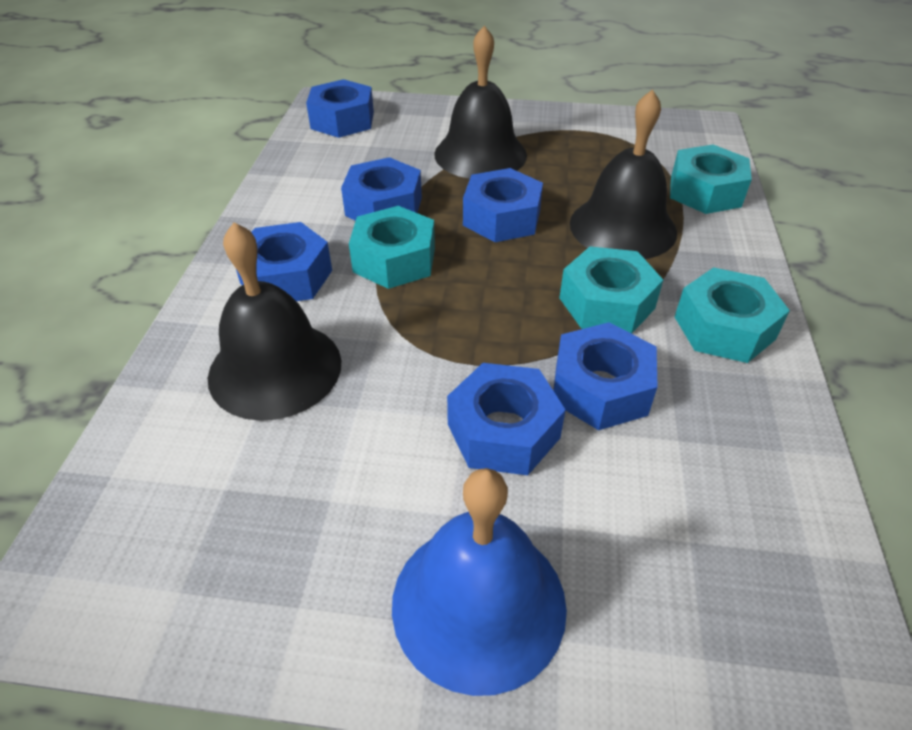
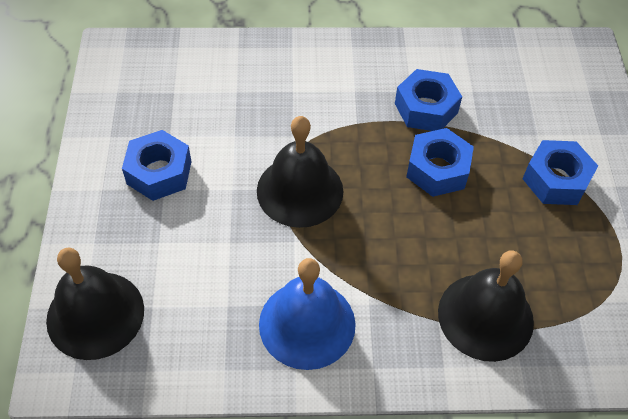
blue nut: 6 -> 4
turquoise nut: 4 -> 0

